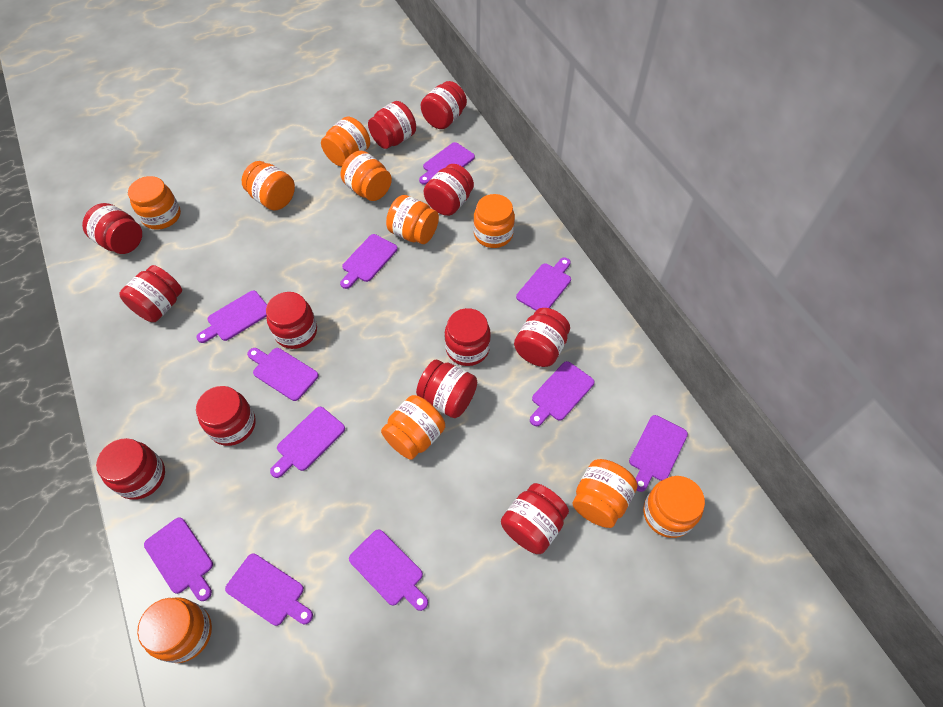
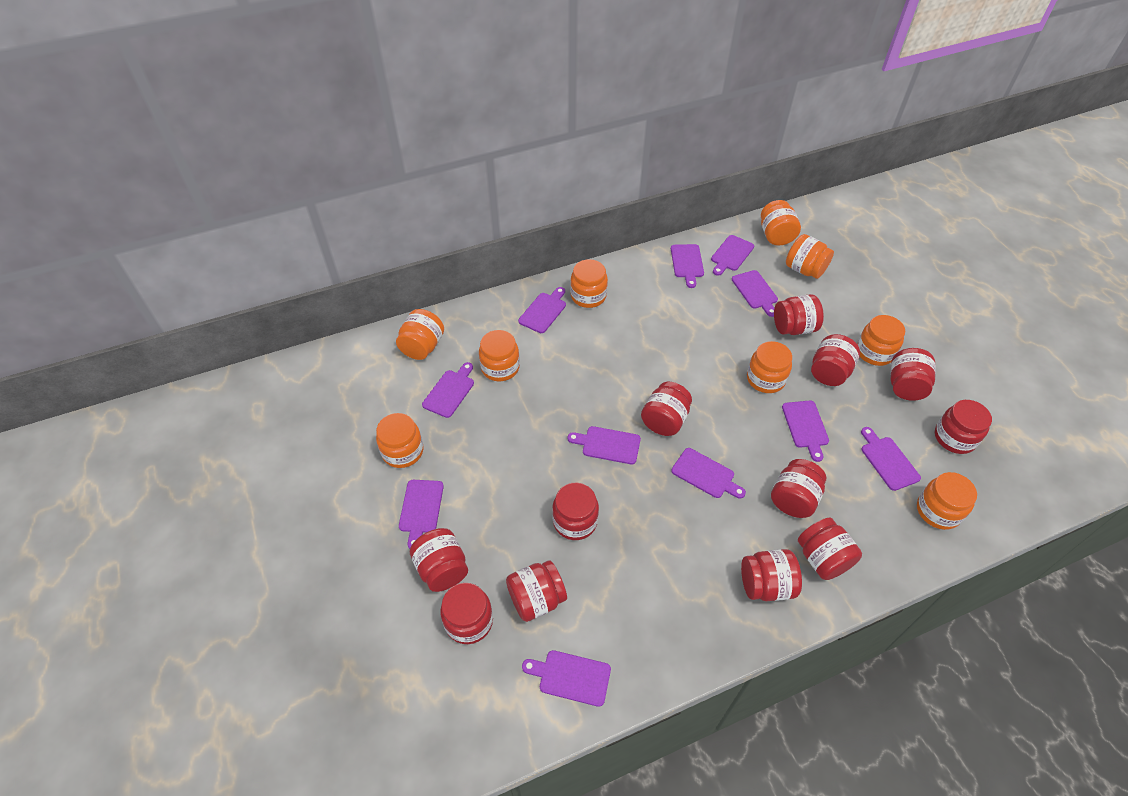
orange jar: 10 -> 9

